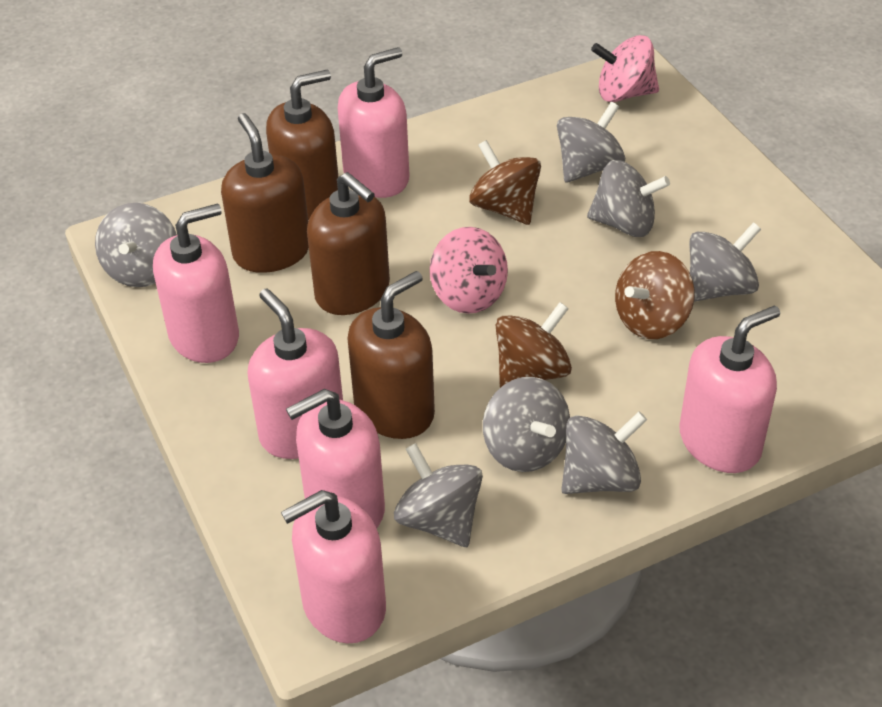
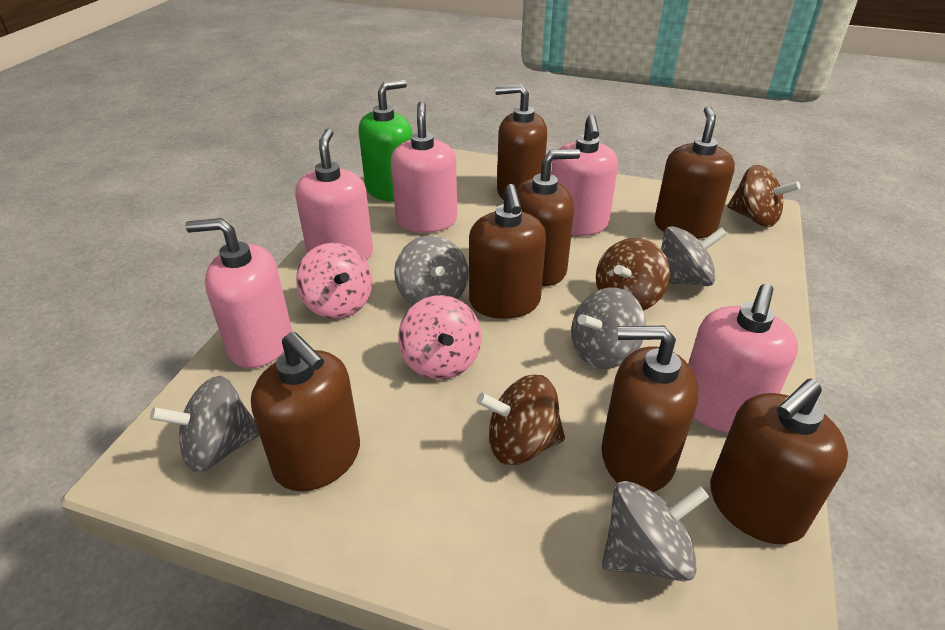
brown soap dispenser: 4 -> 7
green soap dispenser: 0 -> 1
grey spinning top: 7 -> 5
pink soap dispenser: 6 -> 5

